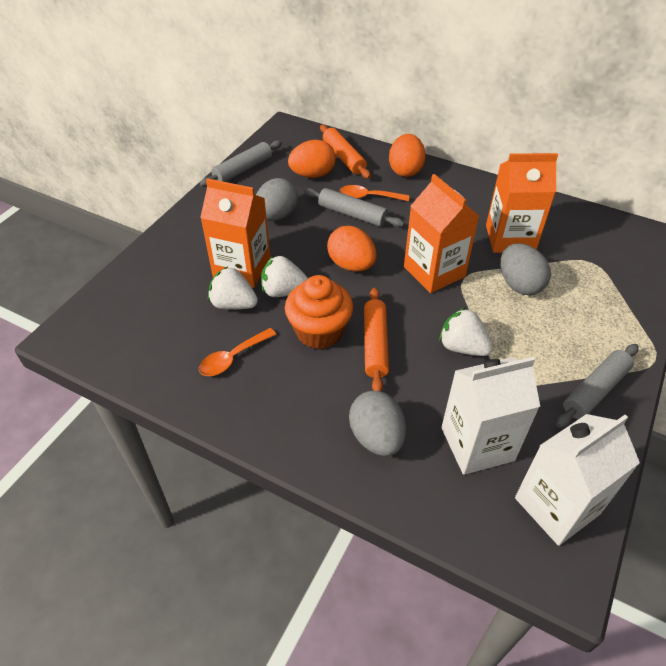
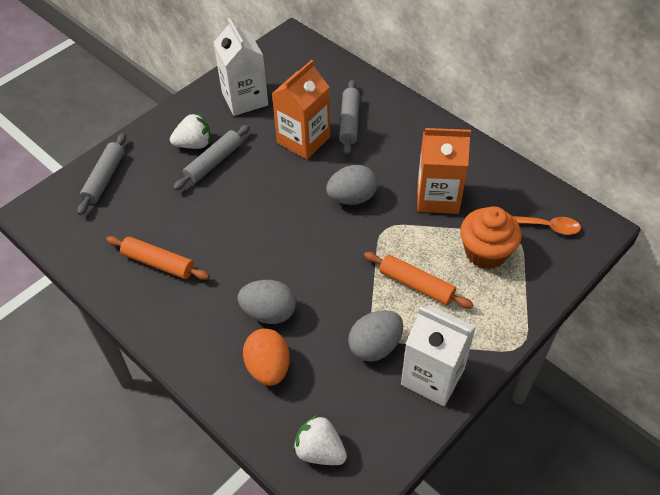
orange carton: 3 -> 2
orange egg: 3 -> 1
orange spoon: 2 -> 1
white strawberry: 3 -> 2

